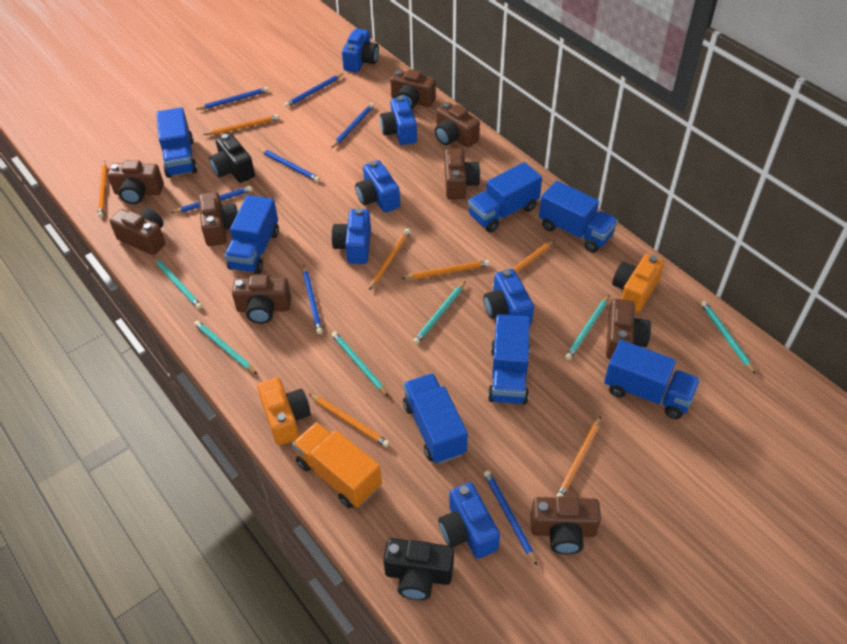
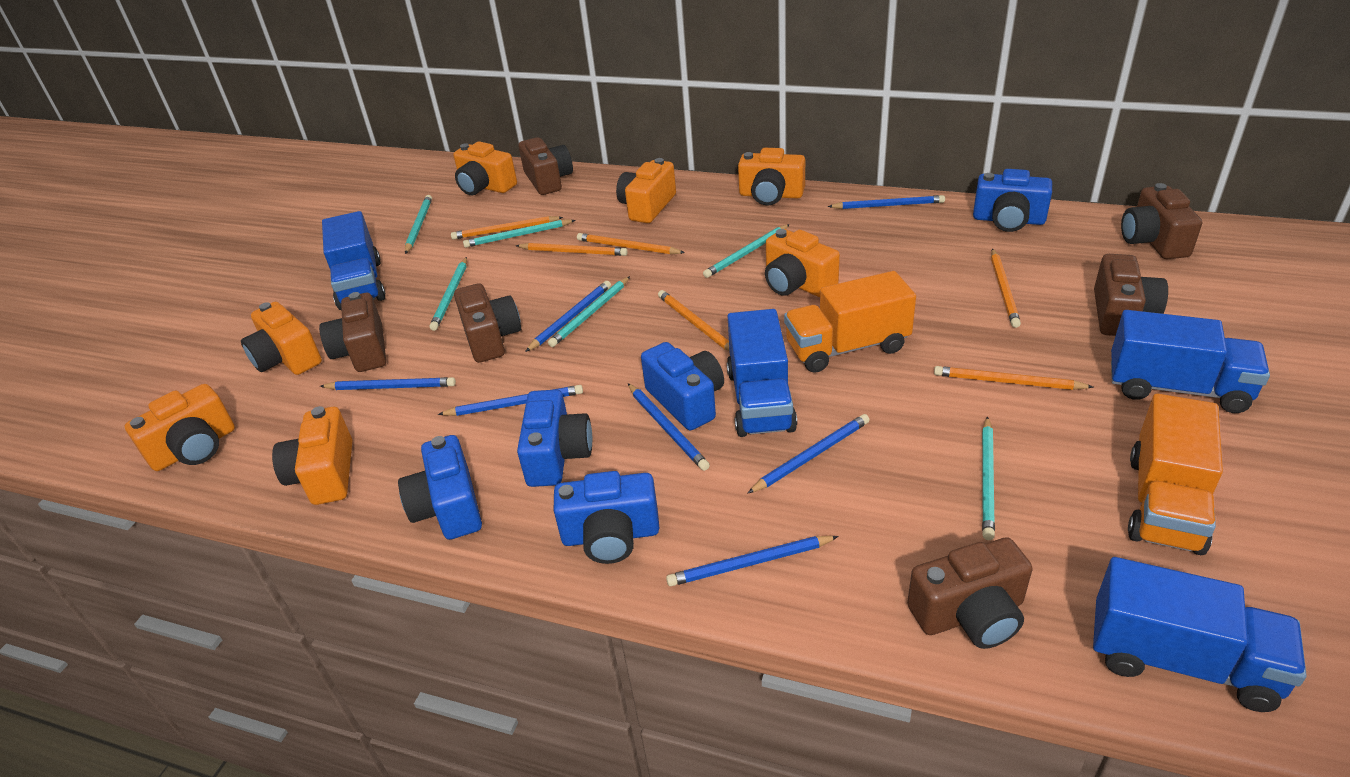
black camera: 2 -> 0
blue camera: 6 -> 5
blue truck: 7 -> 4
brown camera: 9 -> 6
orange camera: 2 -> 7
orange pencil: 7 -> 6
orange truck: 1 -> 2

